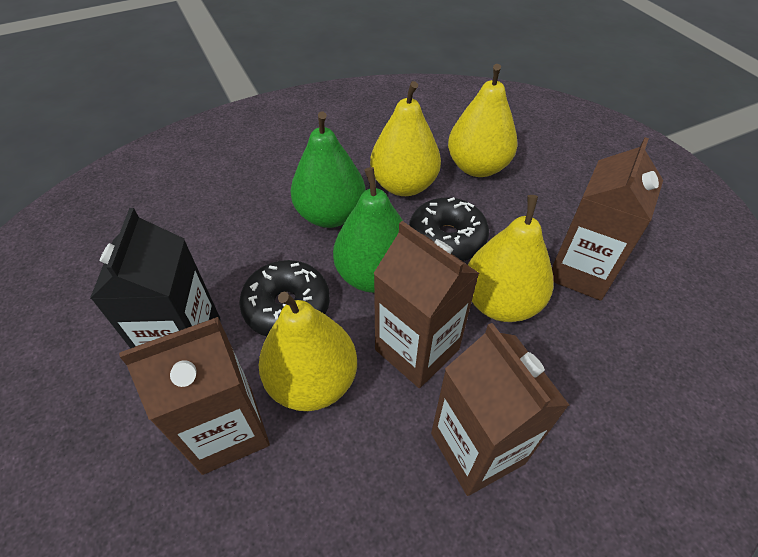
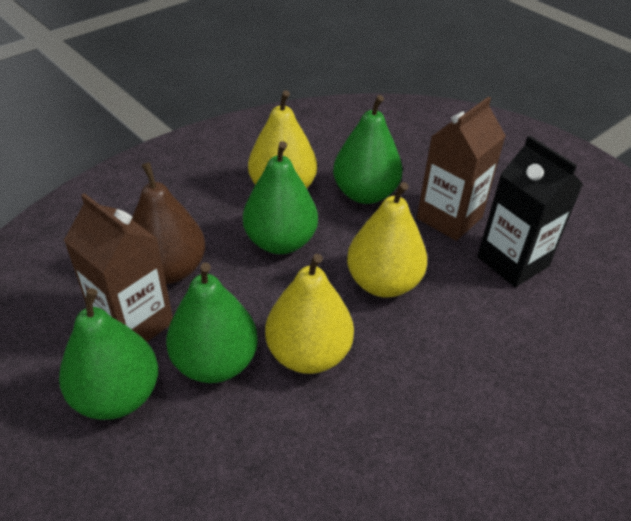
black donut: 2 -> 0
brown carton: 4 -> 2
brown pear: 0 -> 1
green pear: 2 -> 4
yellow pear: 4 -> 3

